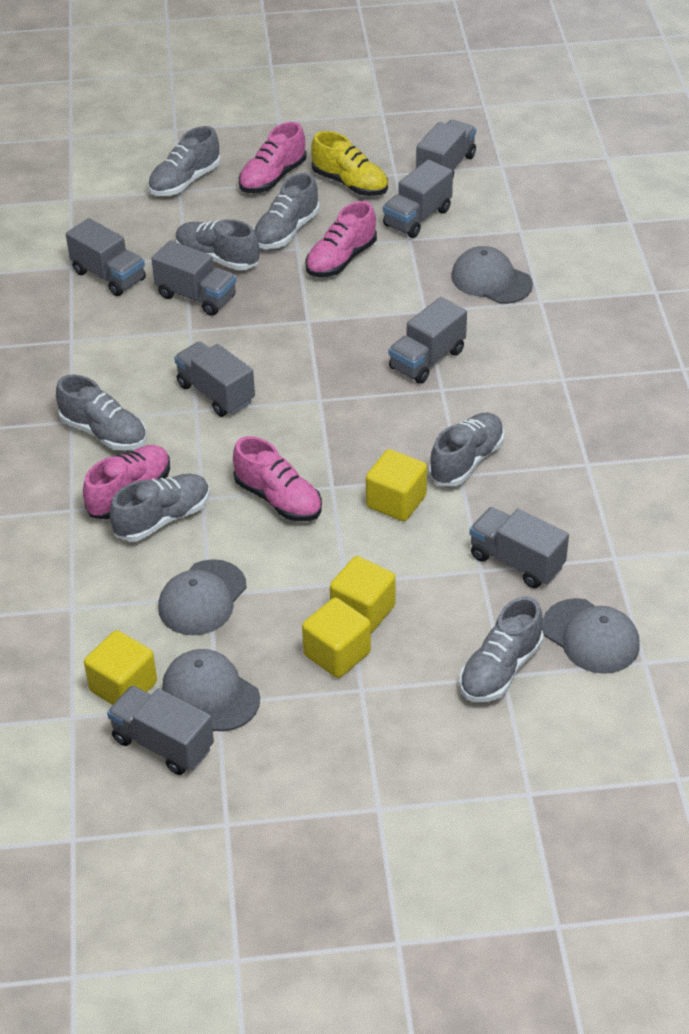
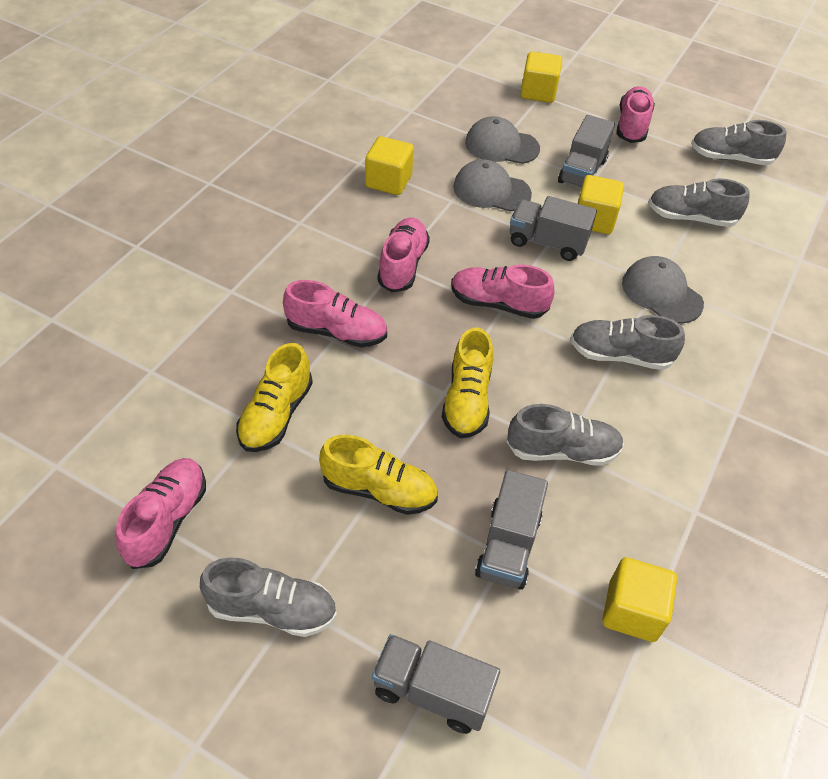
grey cap: 4 -> 3
grey shoe: 7 -> 5
grey truck: 8 -> 4
pink shoe: 4 -> 5
yellow shoe: 1 -> 3

